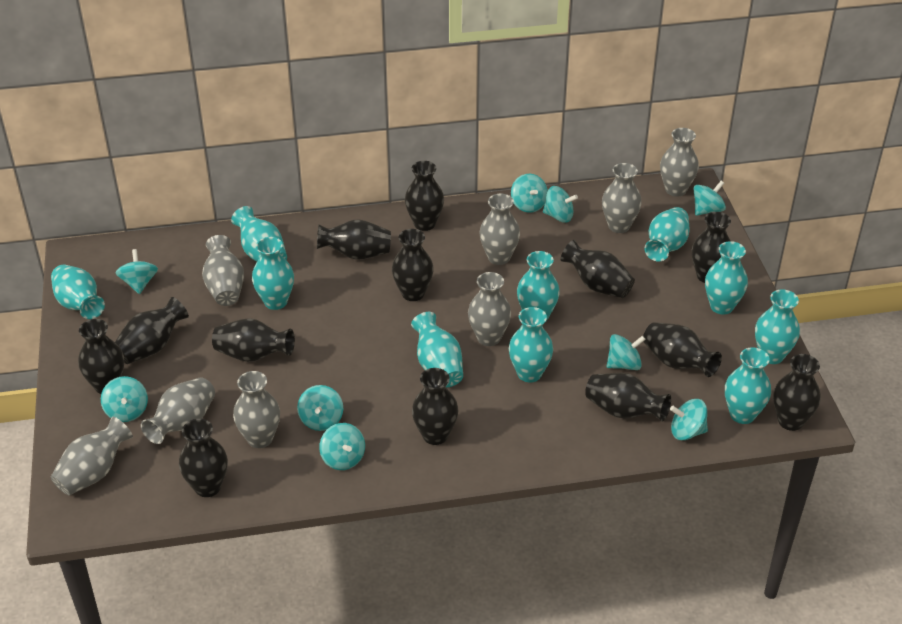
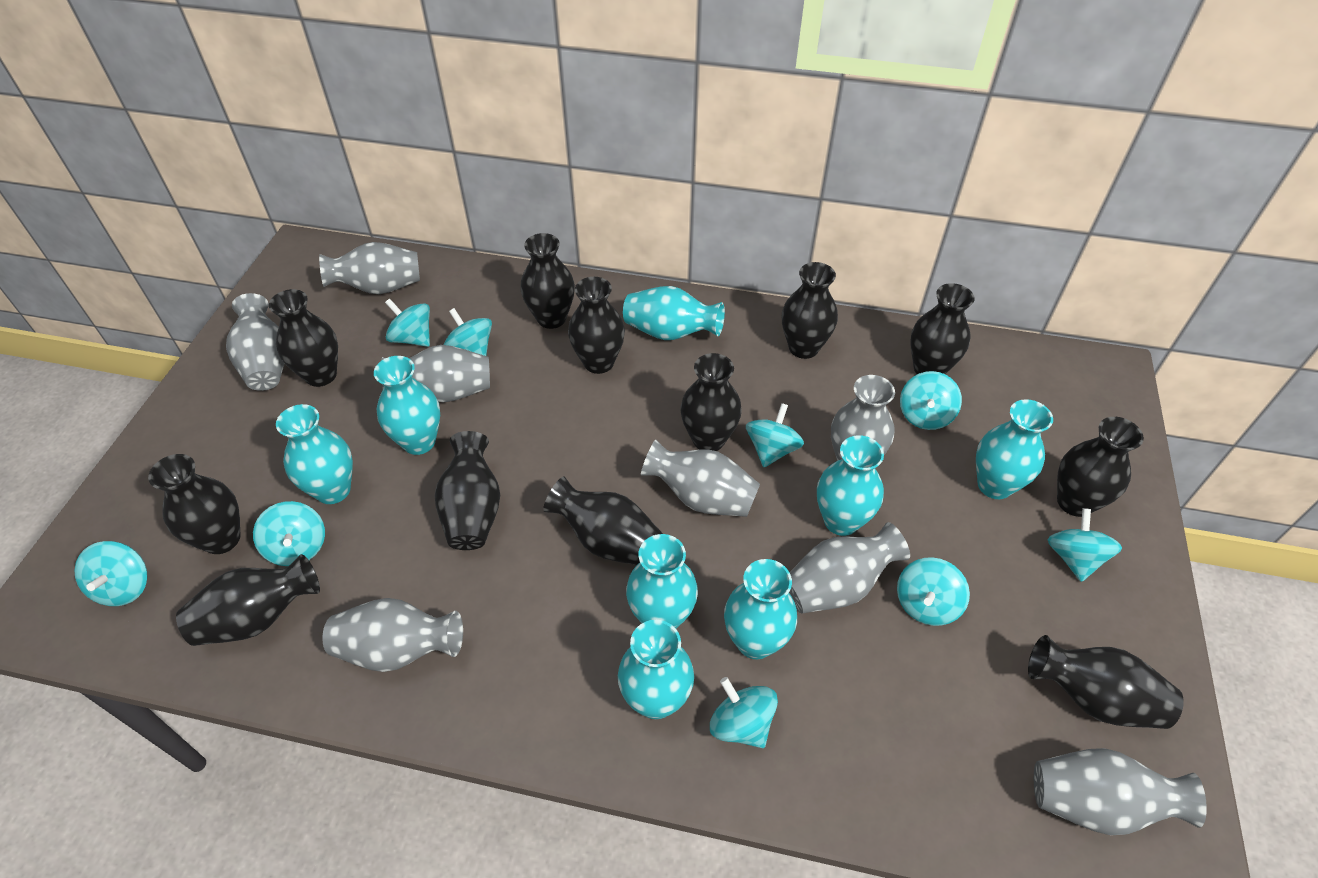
black vase: 13 -> 12
turquoise vase: 10 -> 8

